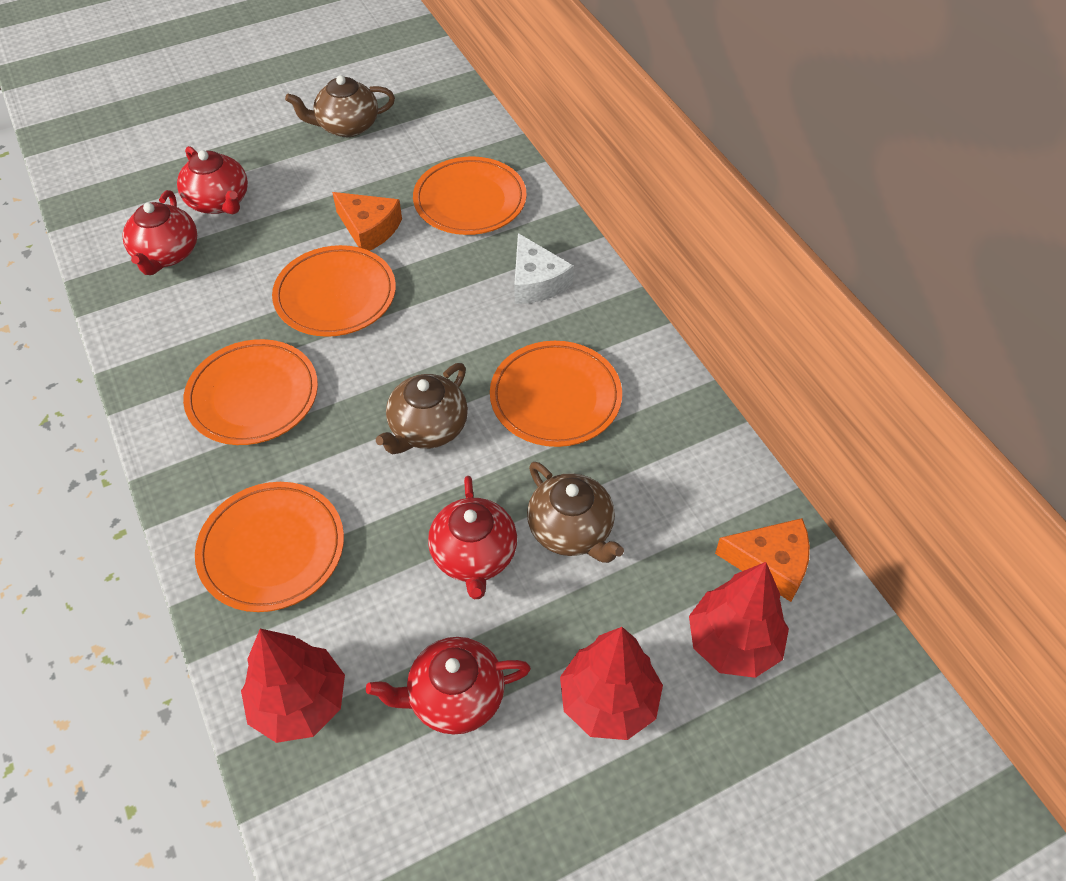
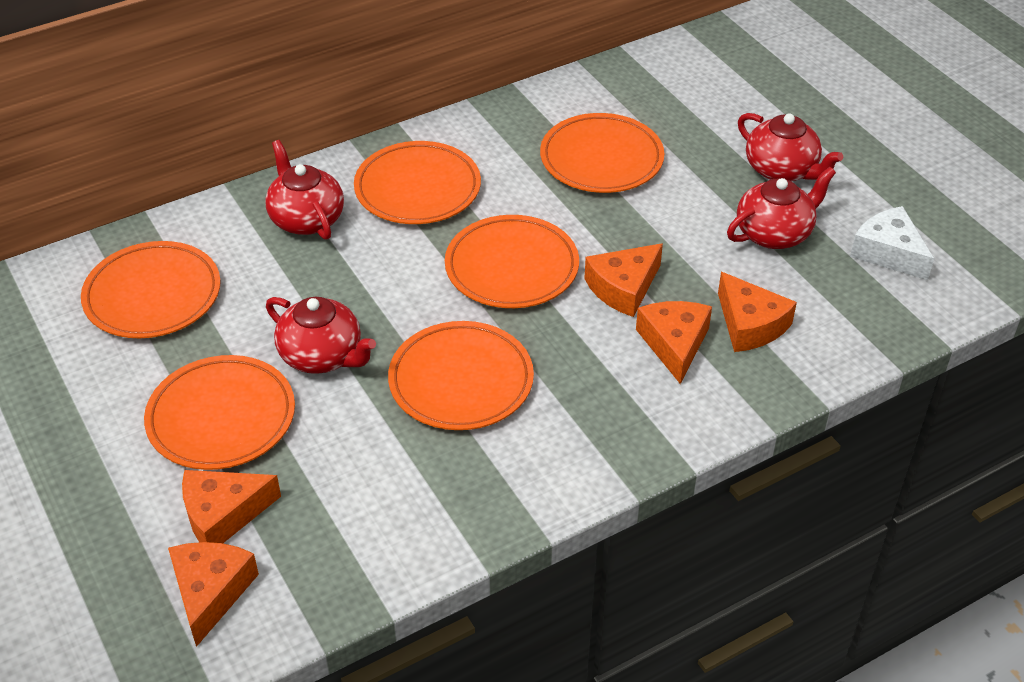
brown teapot: 3 -> 0
orange cheese: 2 -> 5
orange plate: 5 -> 6
red tree: 3 -> 0

